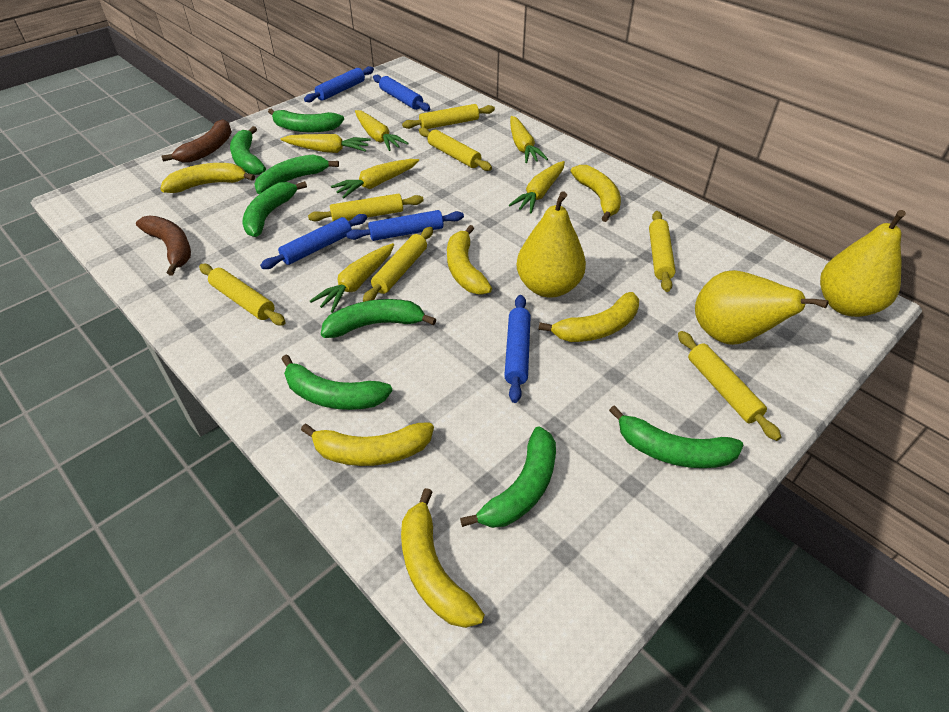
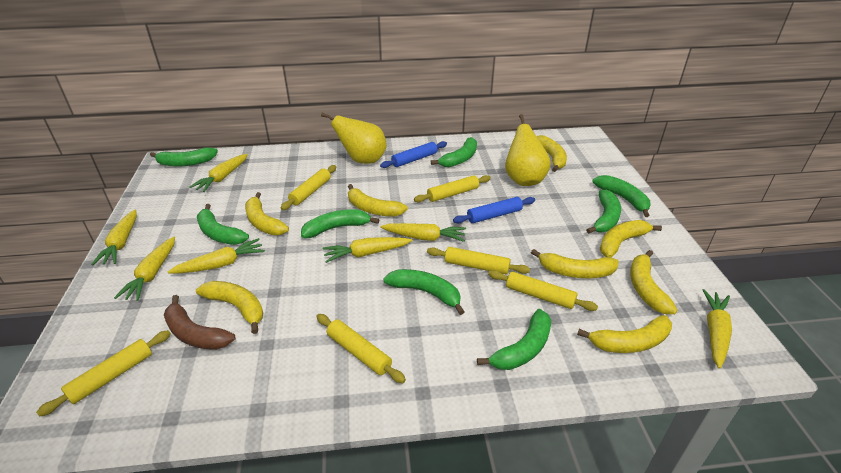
blue rolling pin: 5 -> 2
brown banana: 2 -> 1
yellow banana: 6 -> 8
yellow carrot: 6 -> 7
yellow pear: 3 -> 2
yellow rolling pin: 7 -> 6

